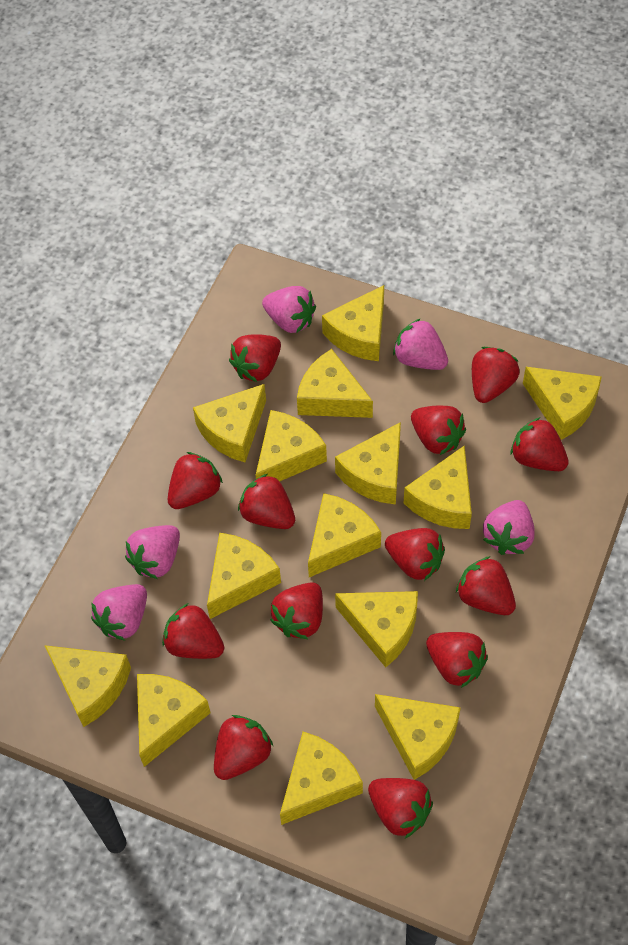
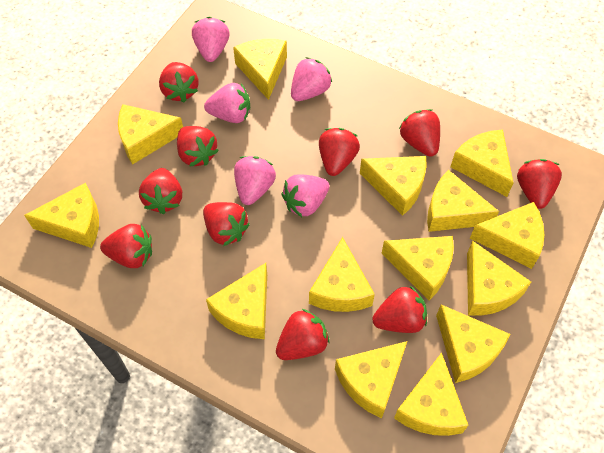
red strawberry: 13 -> 10

